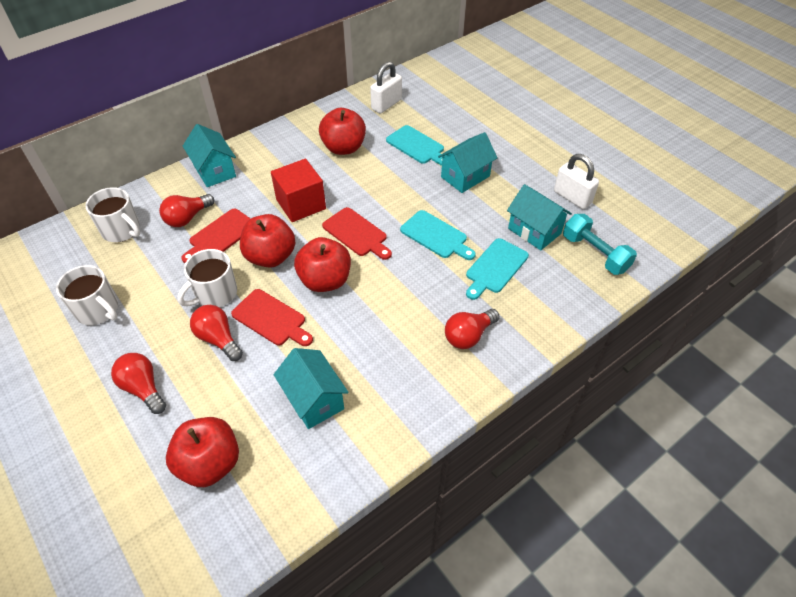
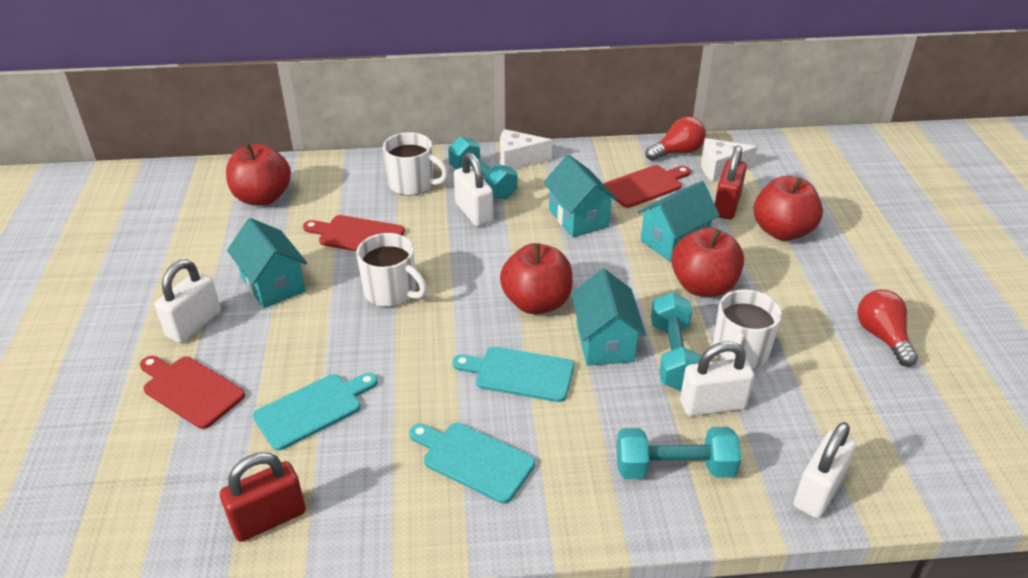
red cube: 1 -> 0
red light bulb: 4 -> 2
red padlock: 0 -> 2
turquoise dumbbell: 1 -> 3
white cheese: 0 -> 2
white padlock: 2 -> 4

